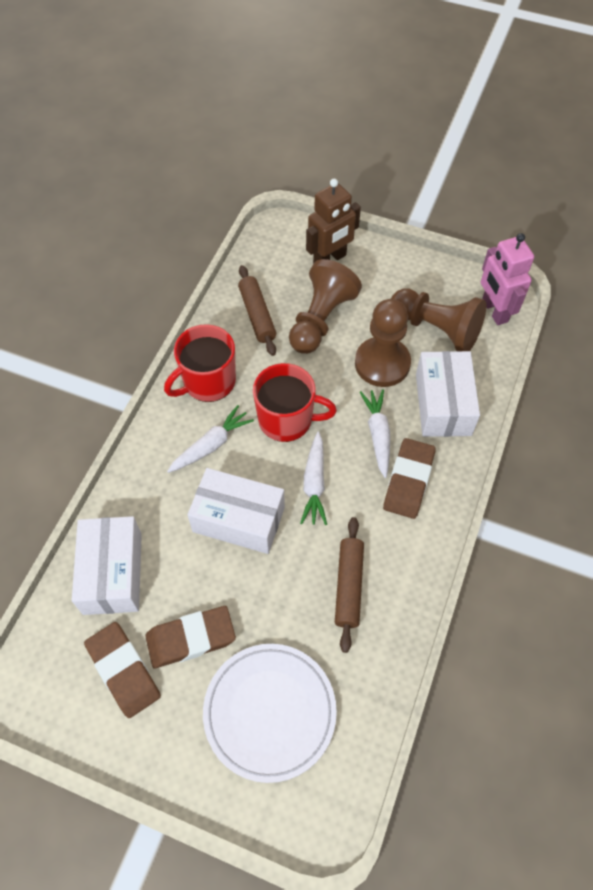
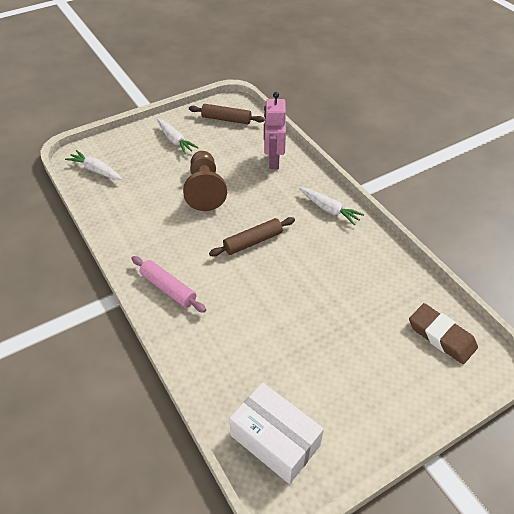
brown eraser: 3 -> 1
brown pawn: 3 -> 1
brown robot: 1 -> 0
pink rolling pin: 0 -> 1
red mug: 2 -> 0
white box: 3 -> 1
white plate: 1 -> 0

